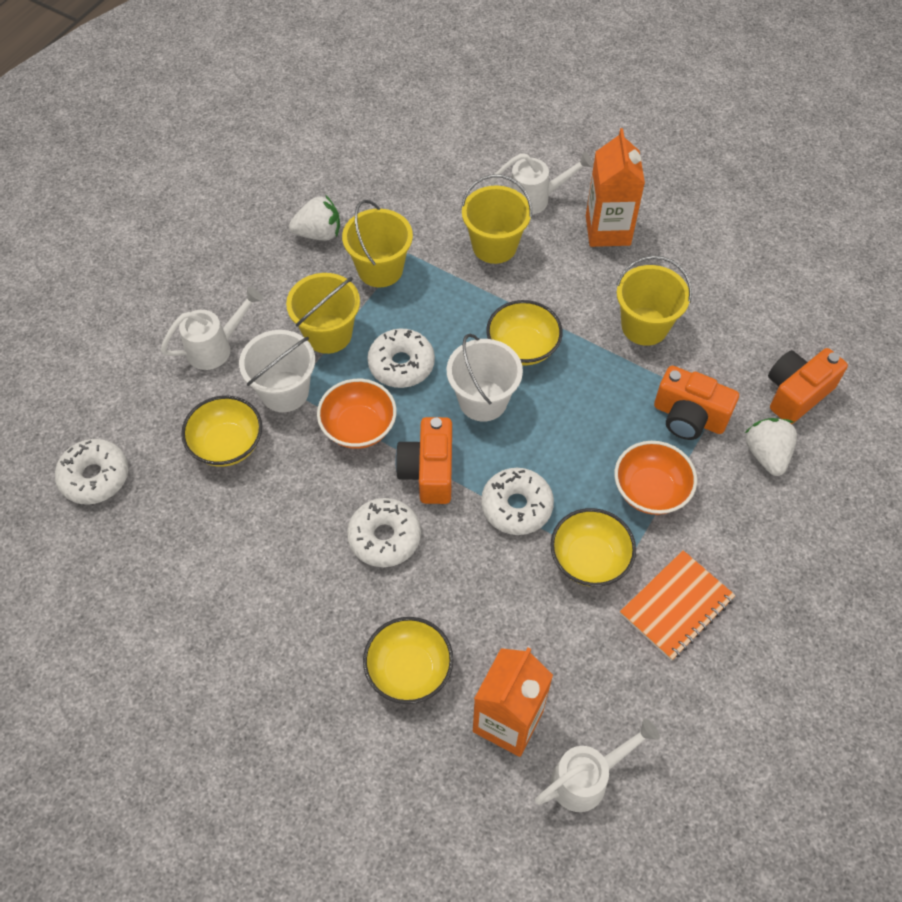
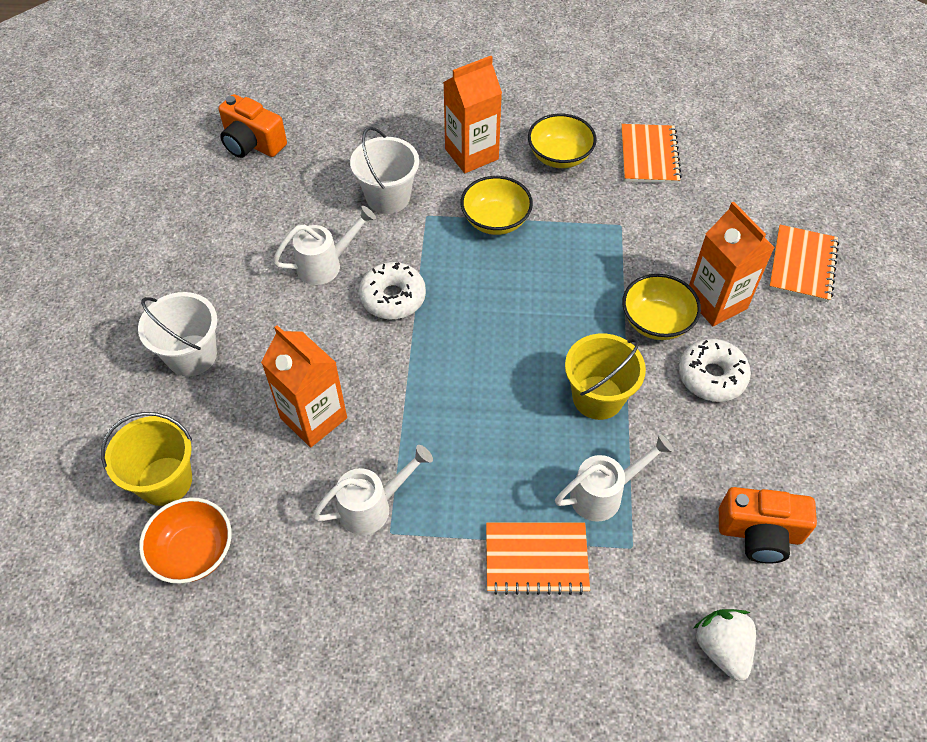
orange bowl: 2 -> 1
orange camera: 3 -> 2
orange carton: 2 -> 3
orange notebook: 1 -> 3
white donut: 4 -> 2
white strawberry: 2 -> 1
yellow bowl: 4 -> 3
yellow bucket: 4 -> 2

